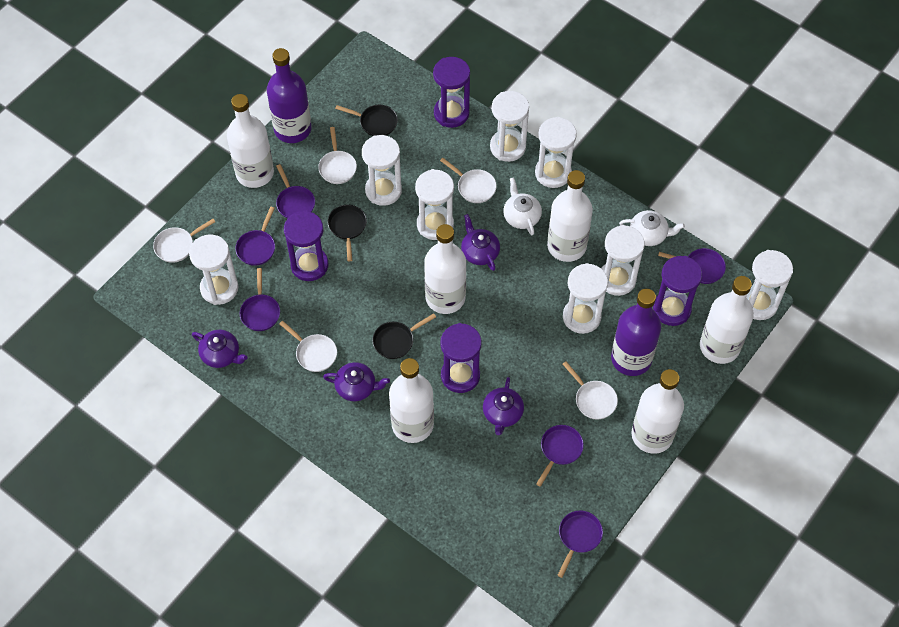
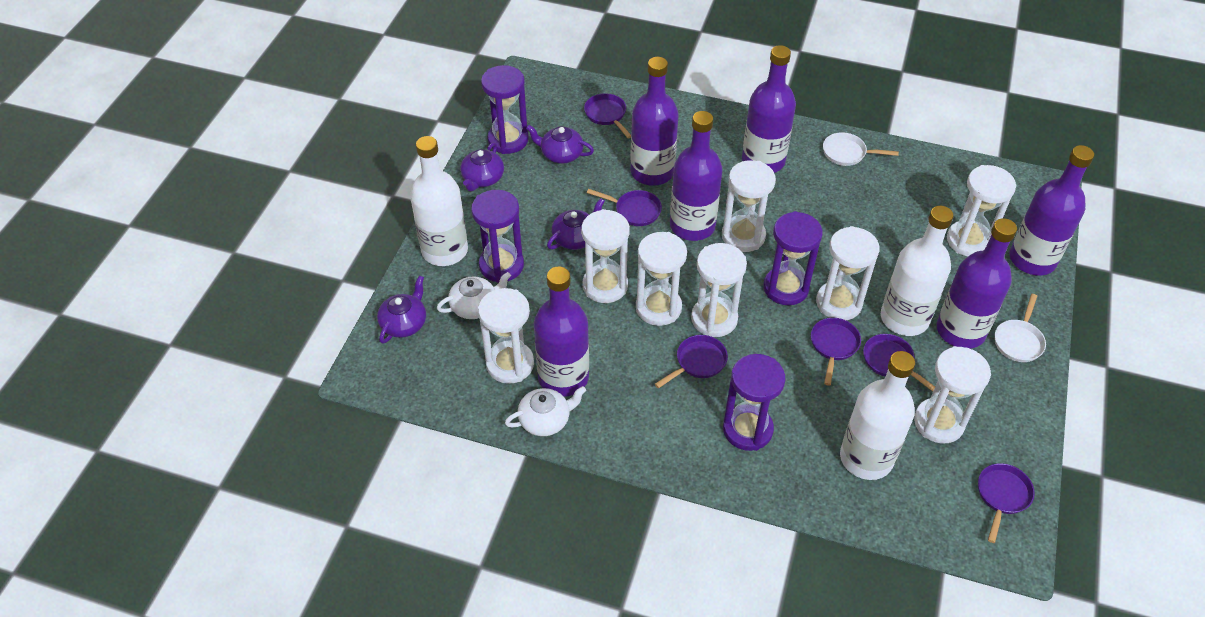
black pan: 3 -> 0
purple bottle: 2 -> 6
white bottle: 6 -> 3
white pan: 5 -> 2

